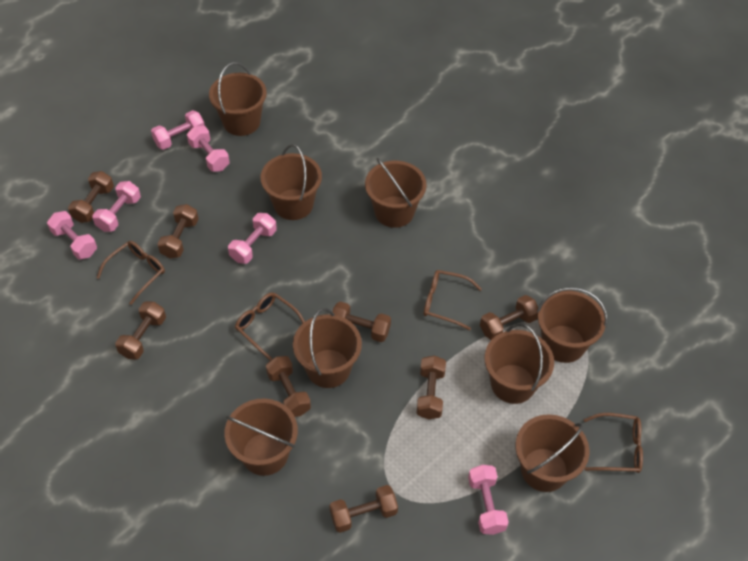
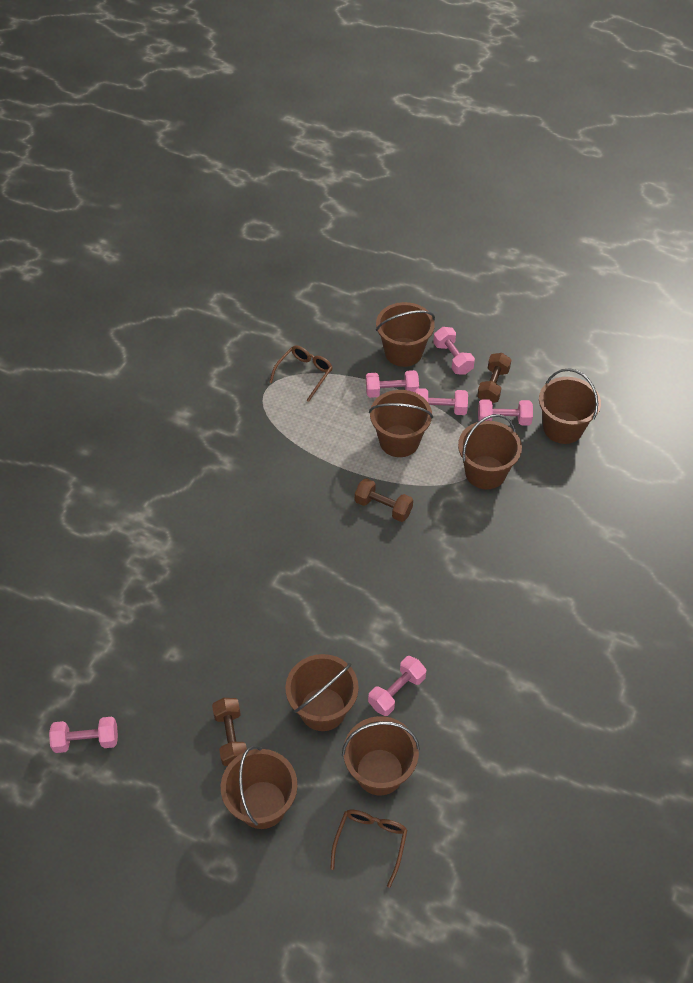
brown bucket: 8 -> 7
brown dumbbell: 8 -> 3
brown glasses: 4 -> 2

